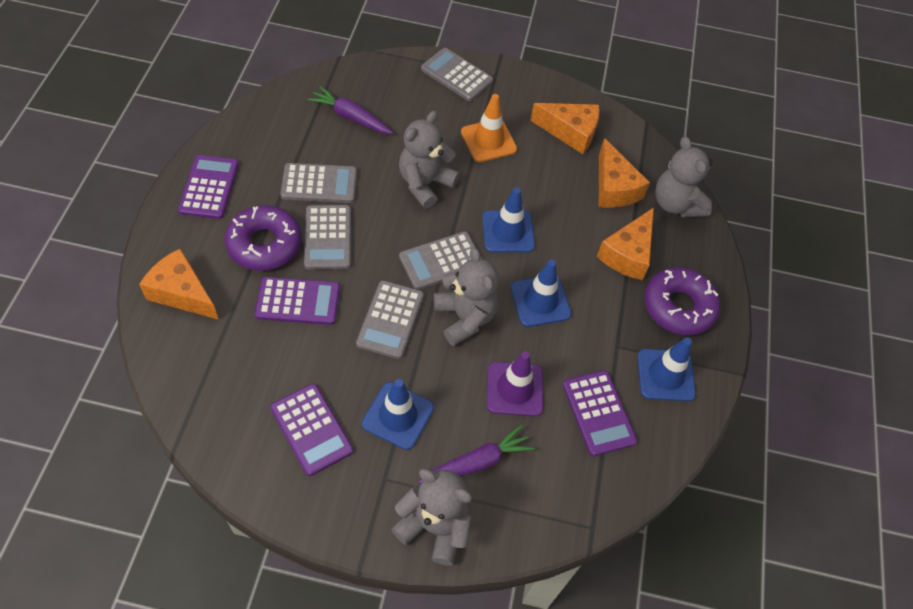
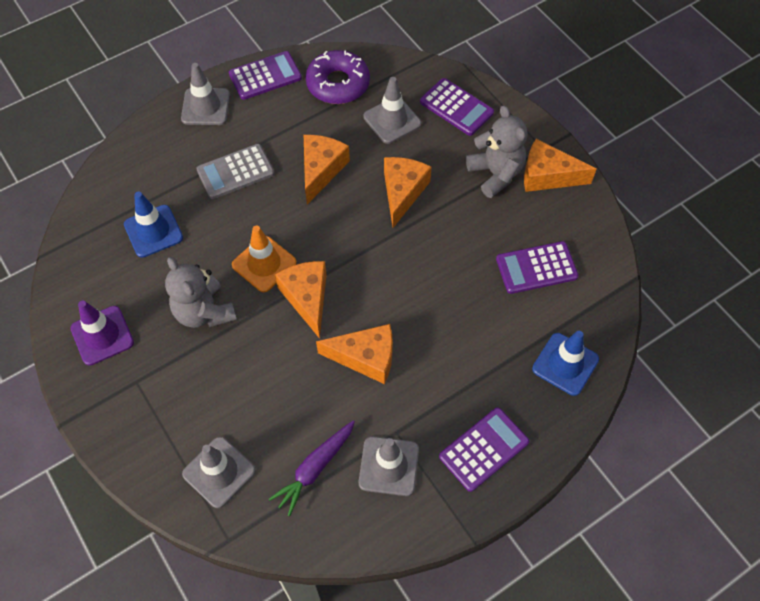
blue traffic cone: 4 -> 2
grey calculator: 5 -> 1
grey teddy bear: 4 -> 2
grey traffic cone: 0 -> 4
orange cheese: 4 -> 5
purple carrot: 2 -> 1
purple donut: 2 -> 1

